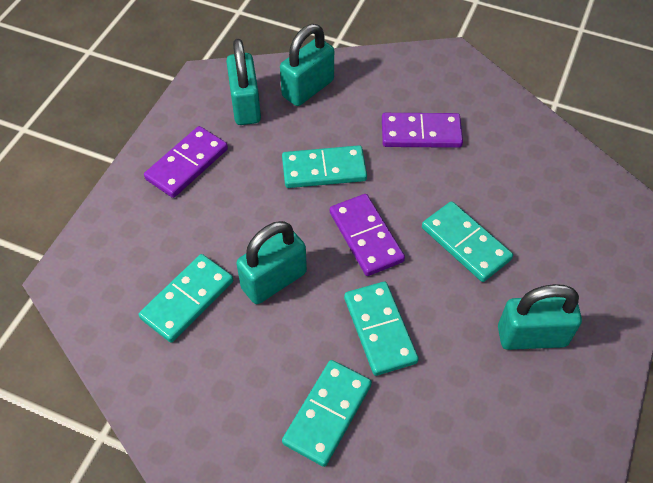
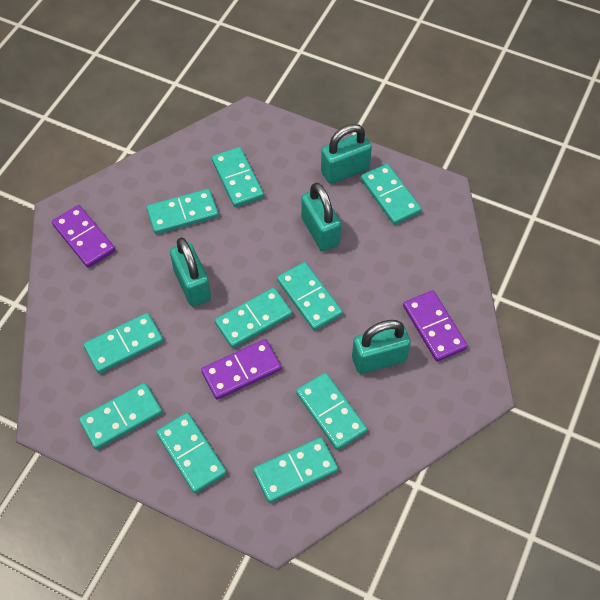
turquoise domino: 5 -> 10

